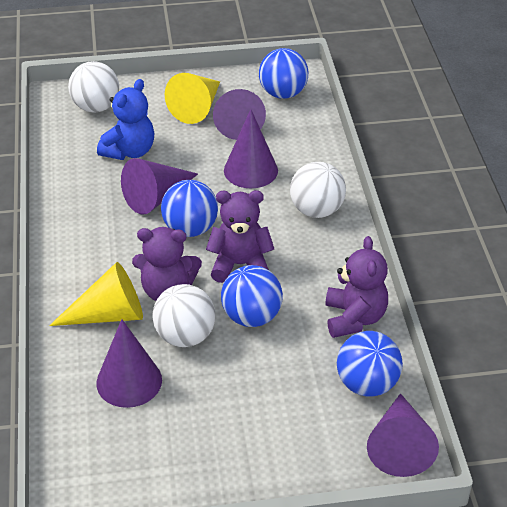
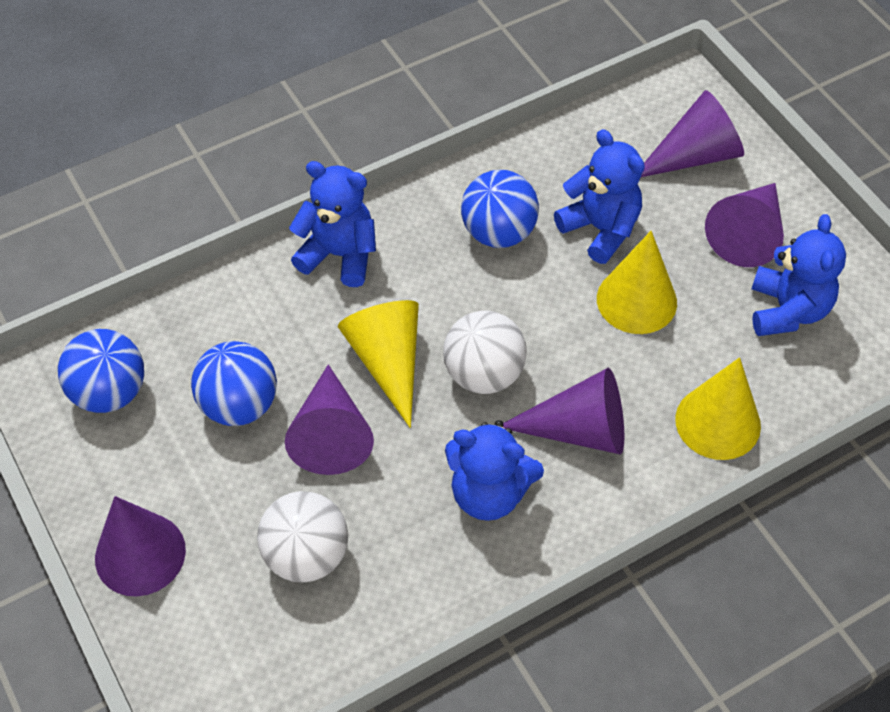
blue ball: 4 -> 3
blue teddy bear: 1 -> 4
purple teddy bear: 3 -> 0
white ball: 3 -> 2
yellow cone: 2 -> 3

